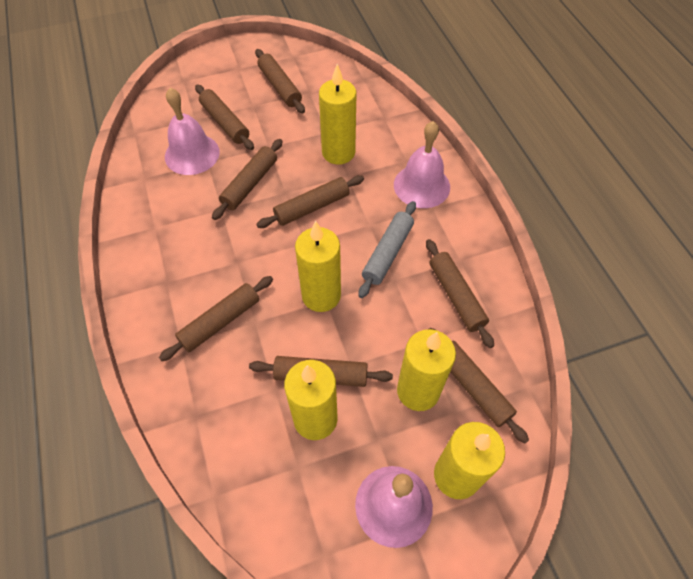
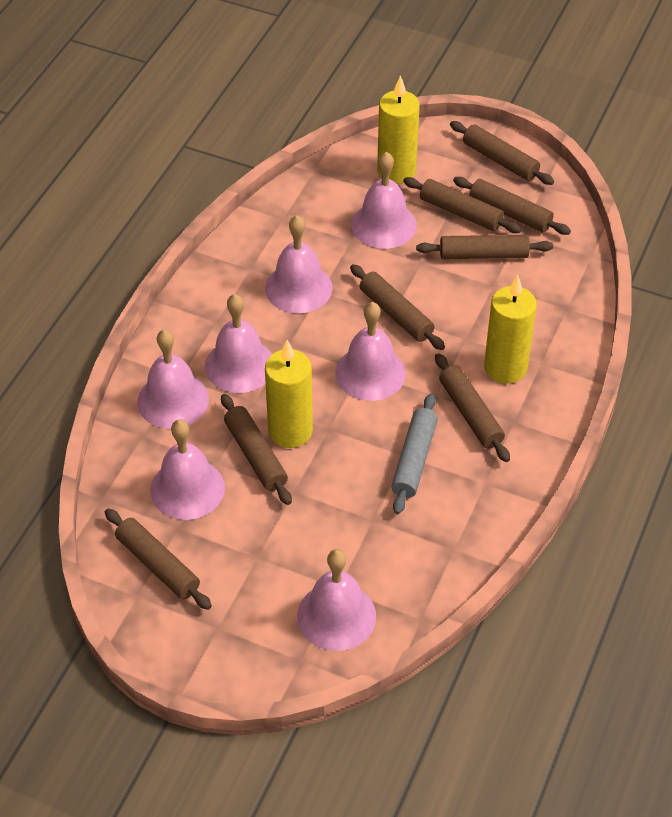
pink bell: 3 -> 7
yellow candle: 5 -> 3

